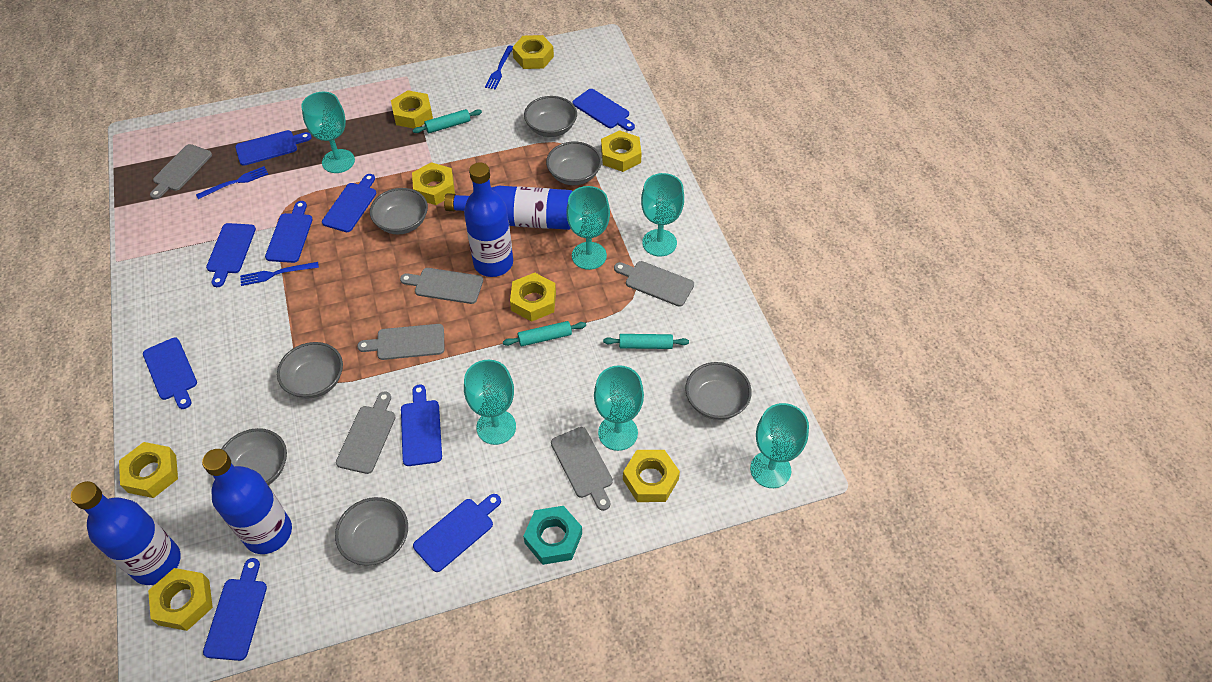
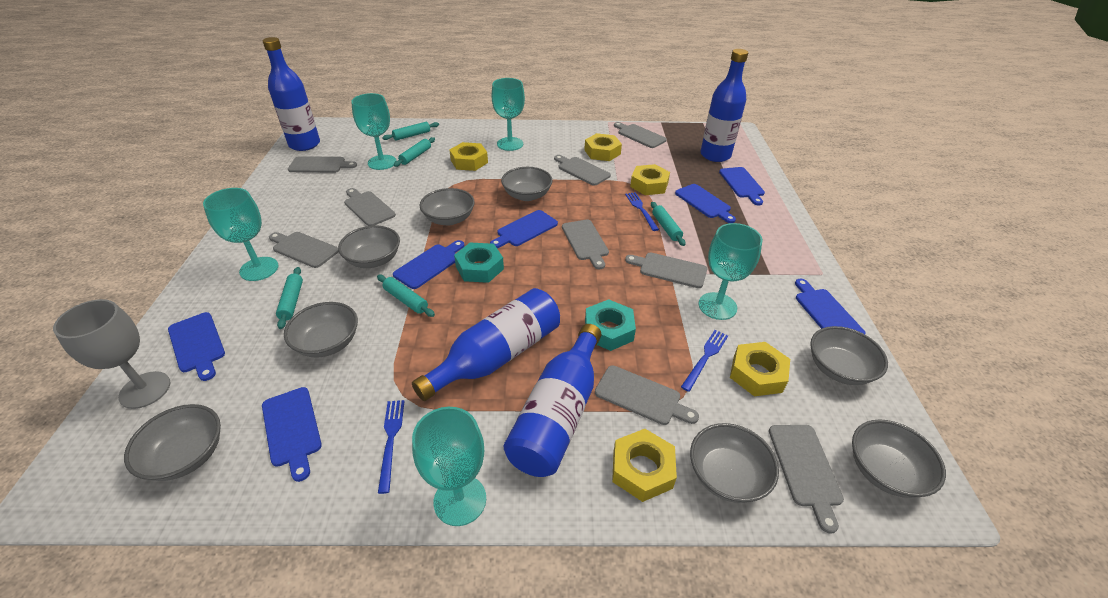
blue cutting board: 9 -> 7
grey bowl: 7 -> 8
grey cutting board: 6 -> 9
grey goblet: 0 -> 1
turquoise goblet: 6 -> 5
turquoise nut: 1 -> 2
turquoise rolling pin: 3 -> 5
yellow nut: 8 -> 5

